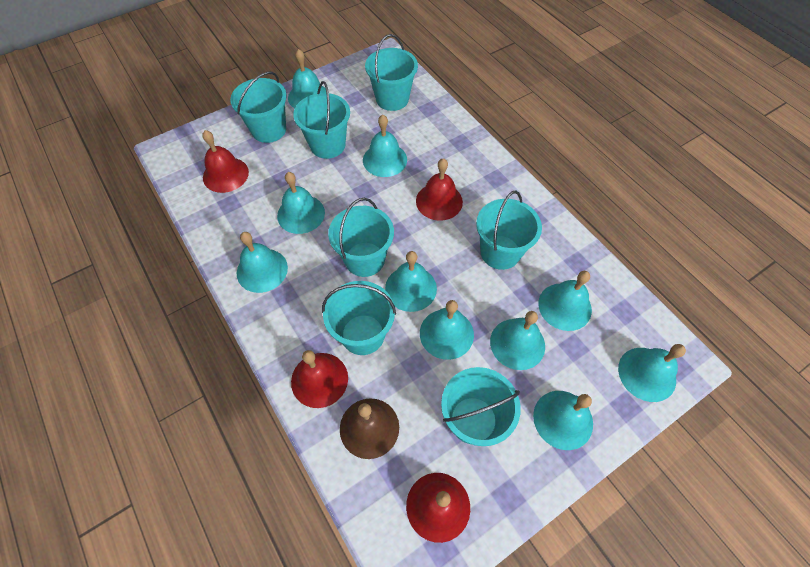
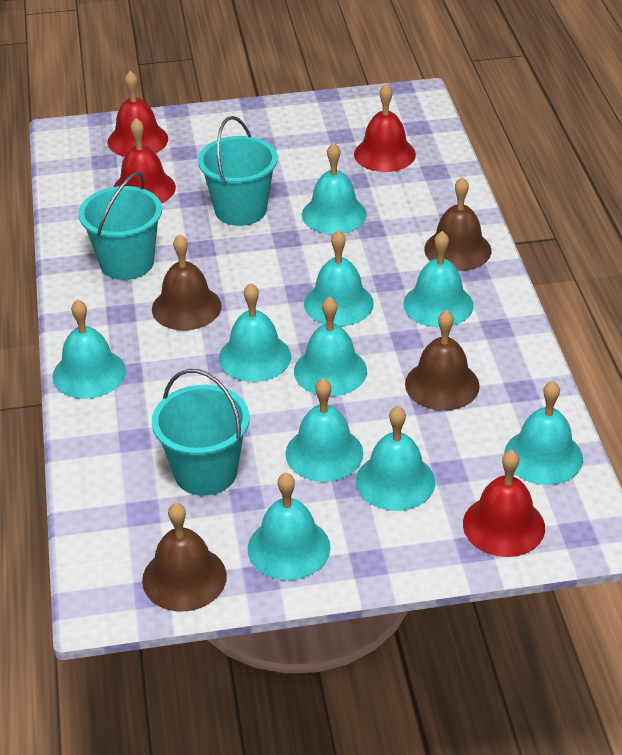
brown bell: 1 -> 4
turquoise bucket: 7 -> 3

